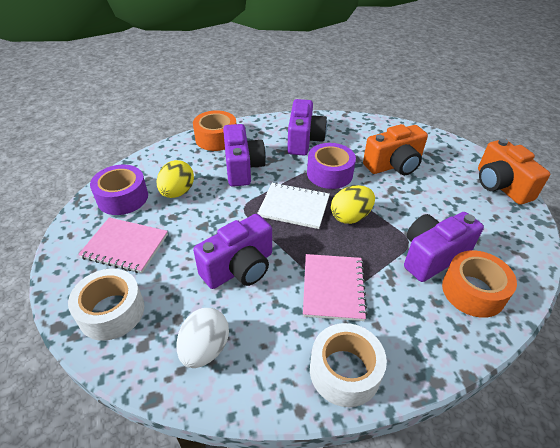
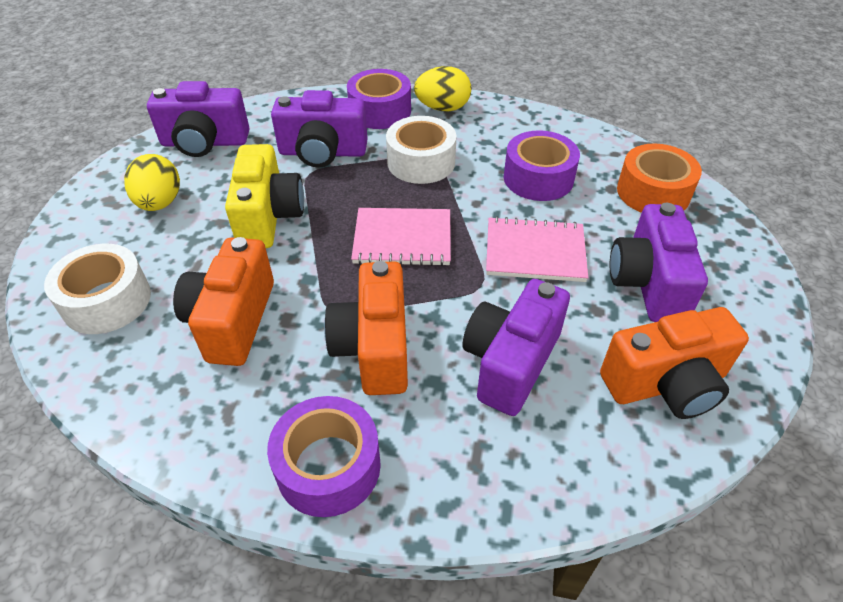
orange camera: 2 -> 3
orange tape: 2 -> 1
purple tape: 2 -> 3
white egg: 1 -> 0
white notebook: 1 -> 0
yellow camera: 0 -> 1

